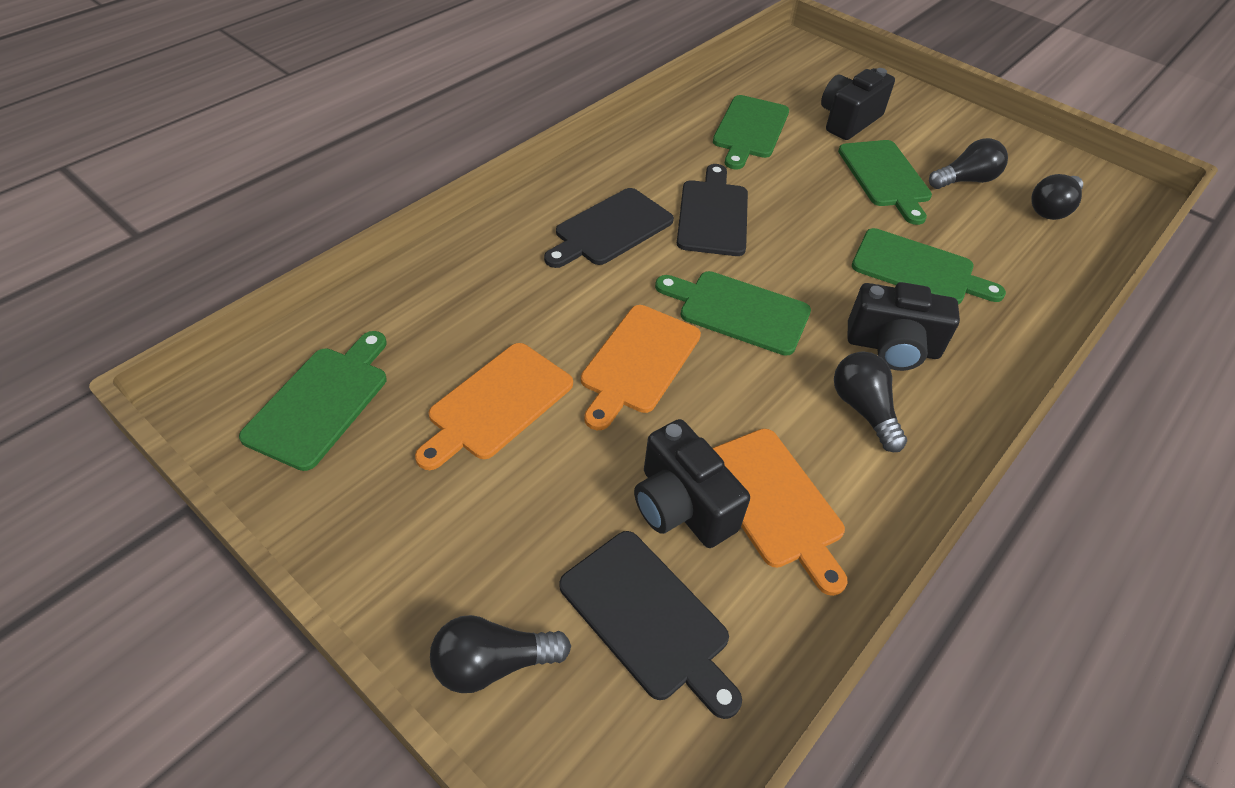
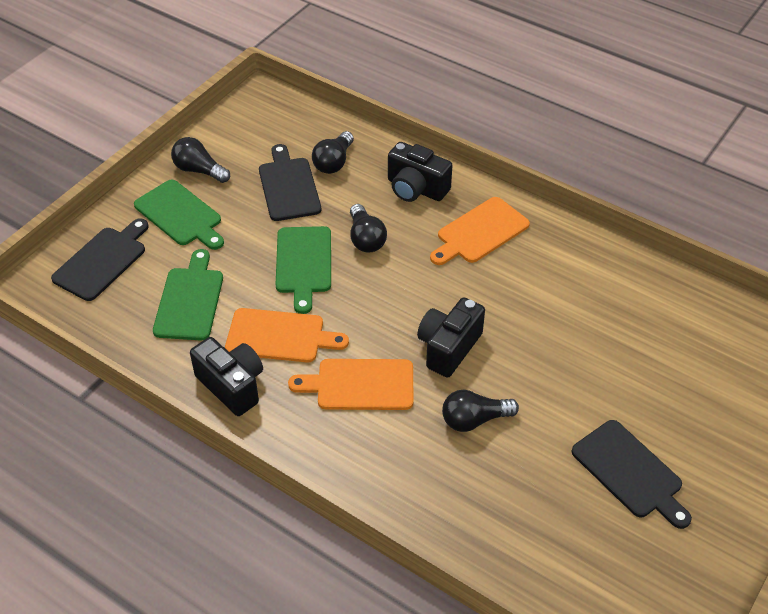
green cutting board: 5 -> 3

